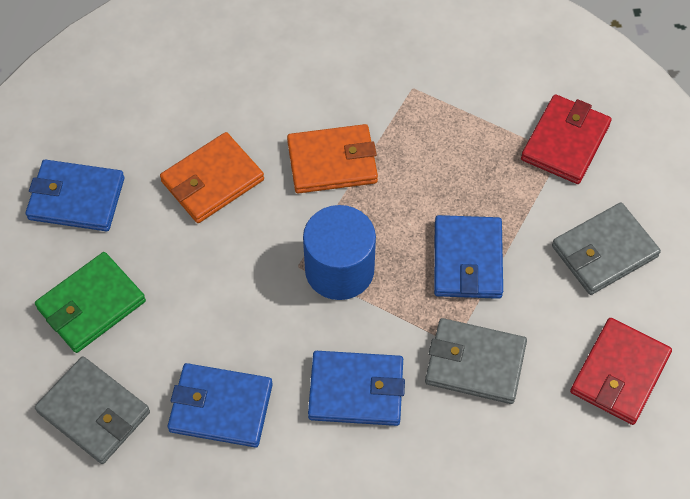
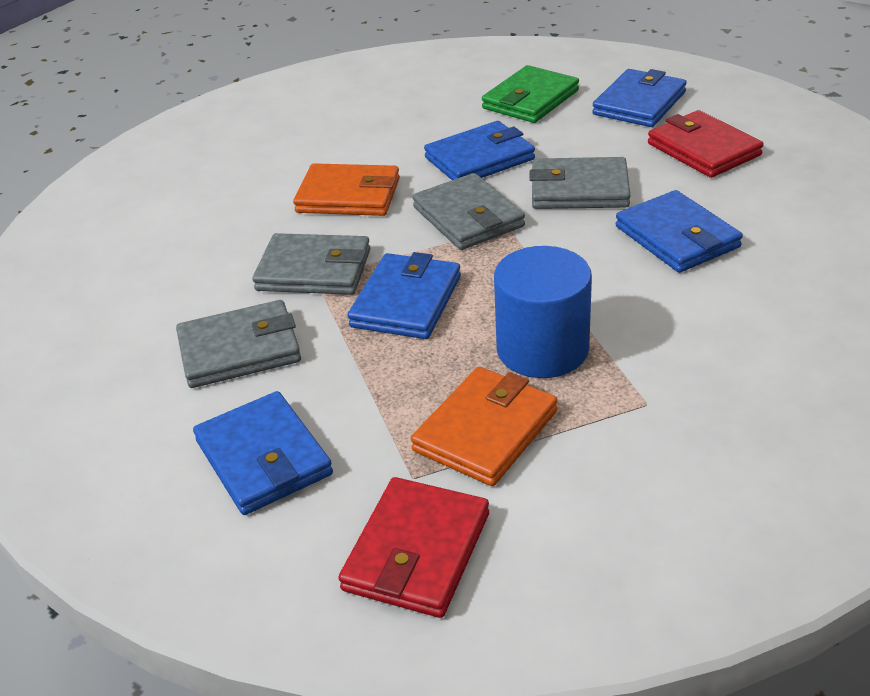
blue wallet: 4 -> 5
grey wallet: 3 -> 4

